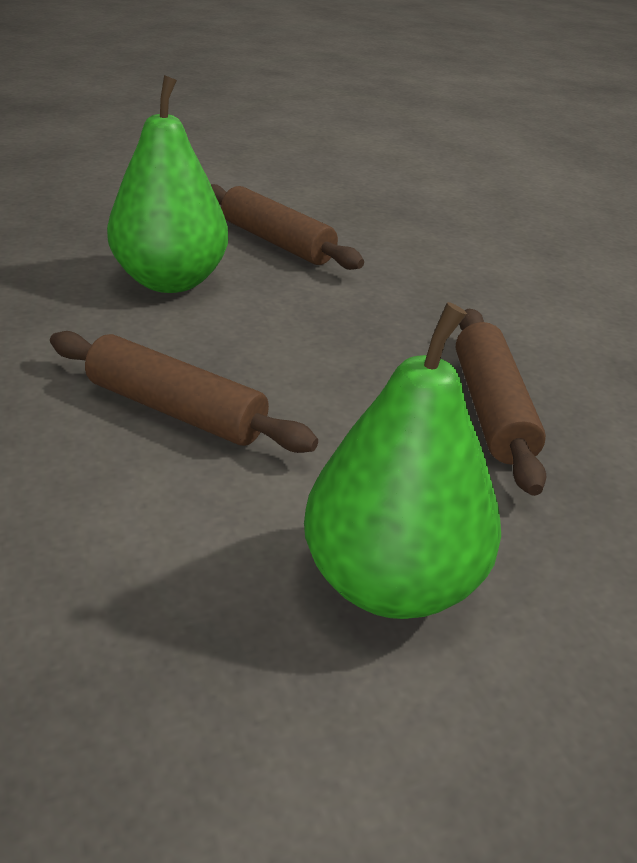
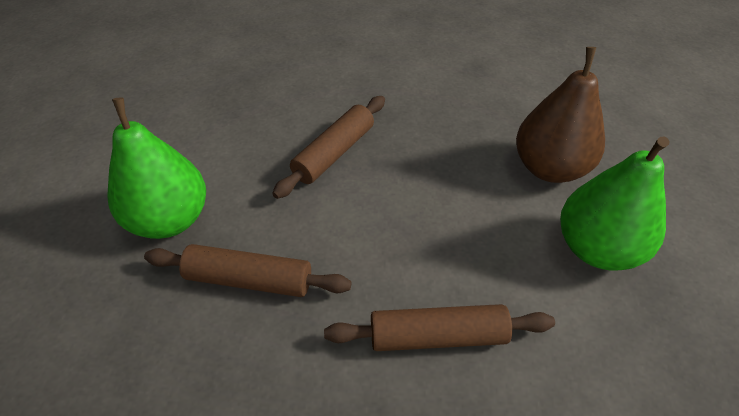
brown pear: 0 -> 1

